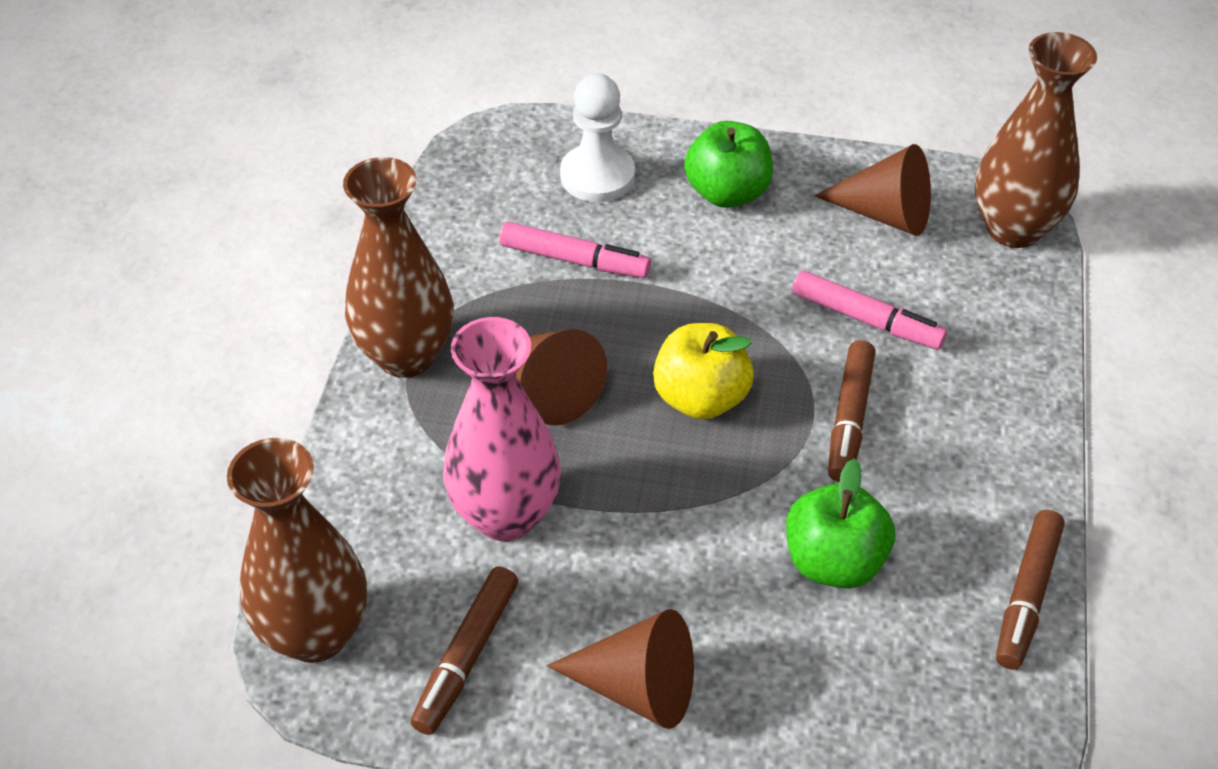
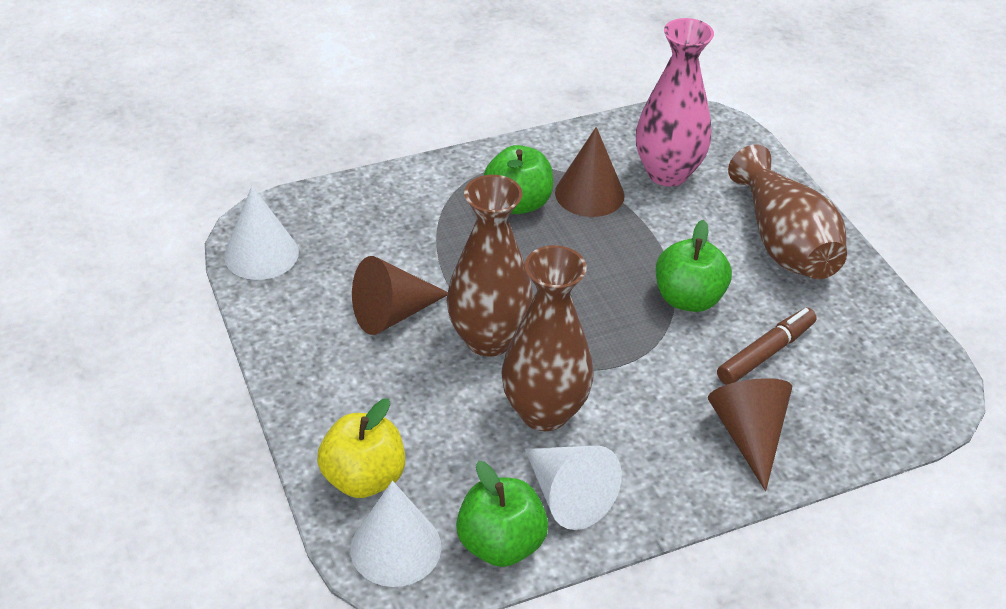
brown marker: 3 -> 1
green apple: 2 -> 3
pink marker: 2 -> 0
white cone: 0 -> 3
white pawn: 1 -> 0

